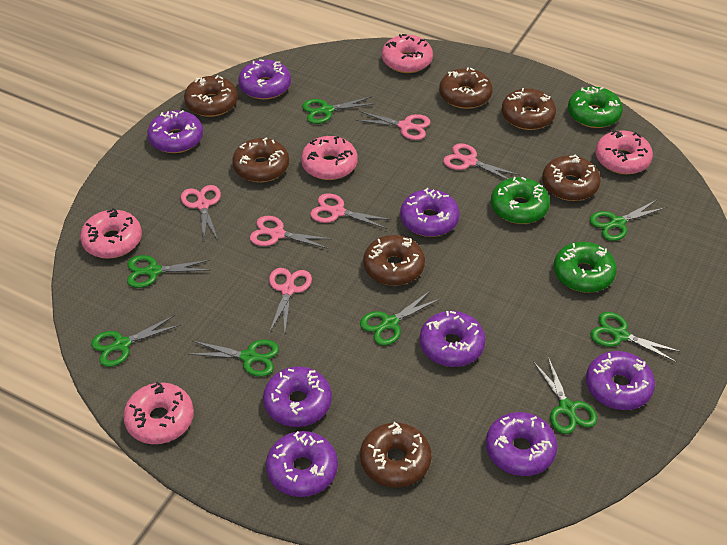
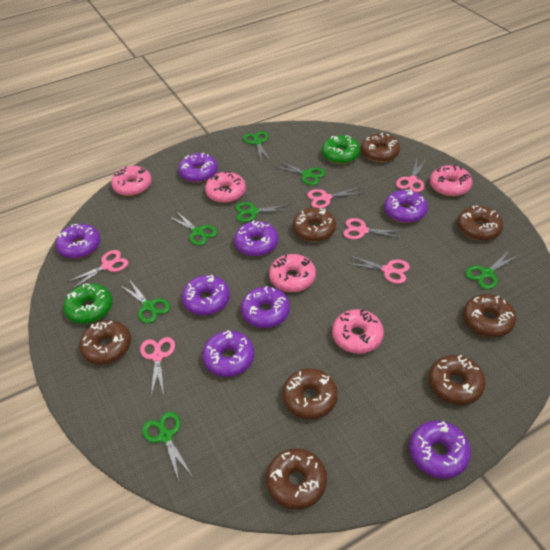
brown donut: 7 -> 8
green donut: 3 -> 2
green scissors: 8 -> 7

